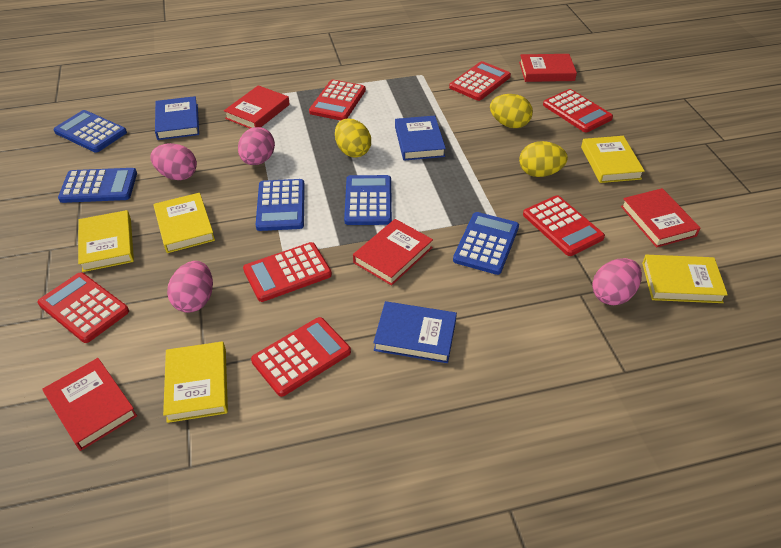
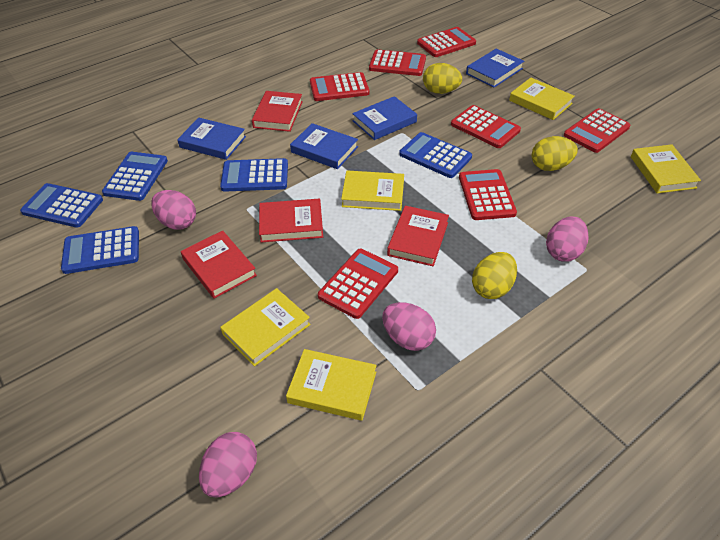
blue book: 3 -> 4
red book: 5 -> 4

